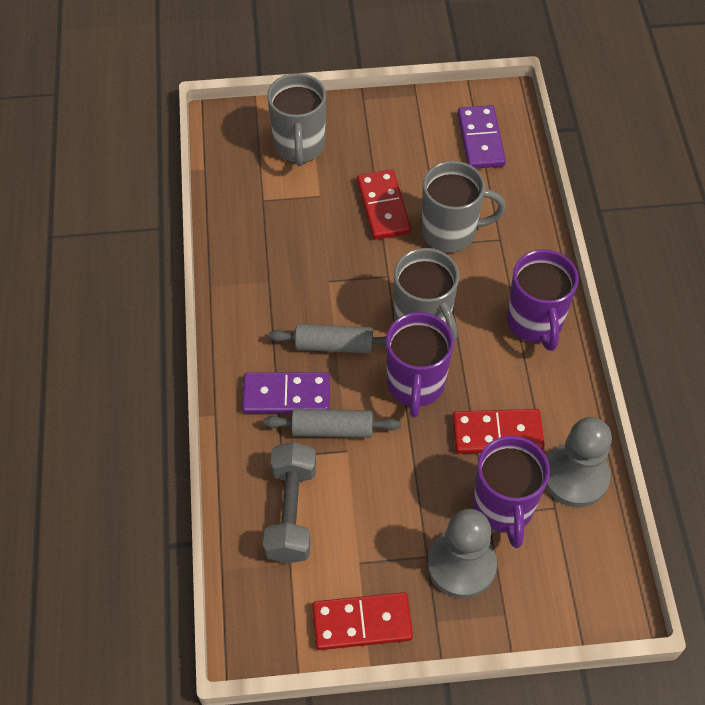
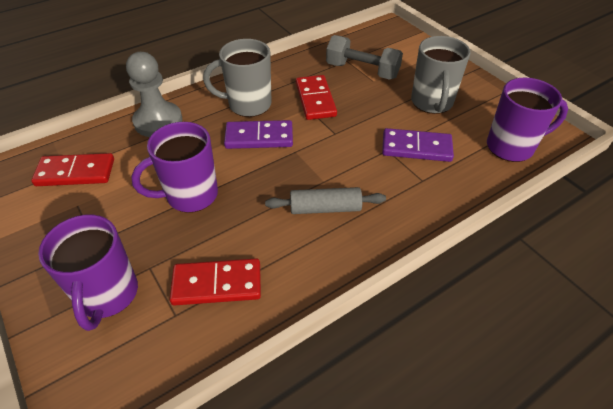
grey mug: 3 -> 2
grey pawn: 2 -> 1
grey rolling pin: 2 -> 1

